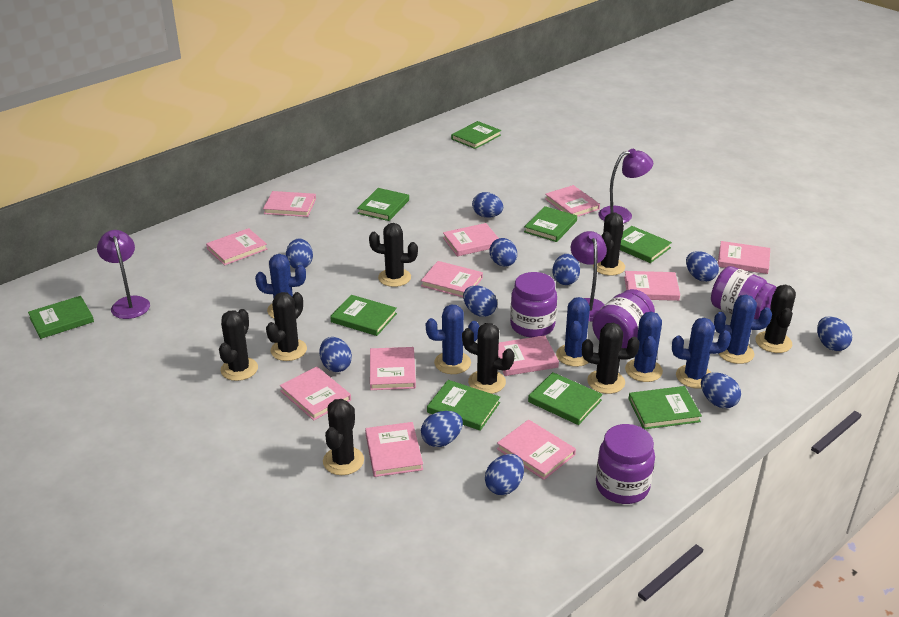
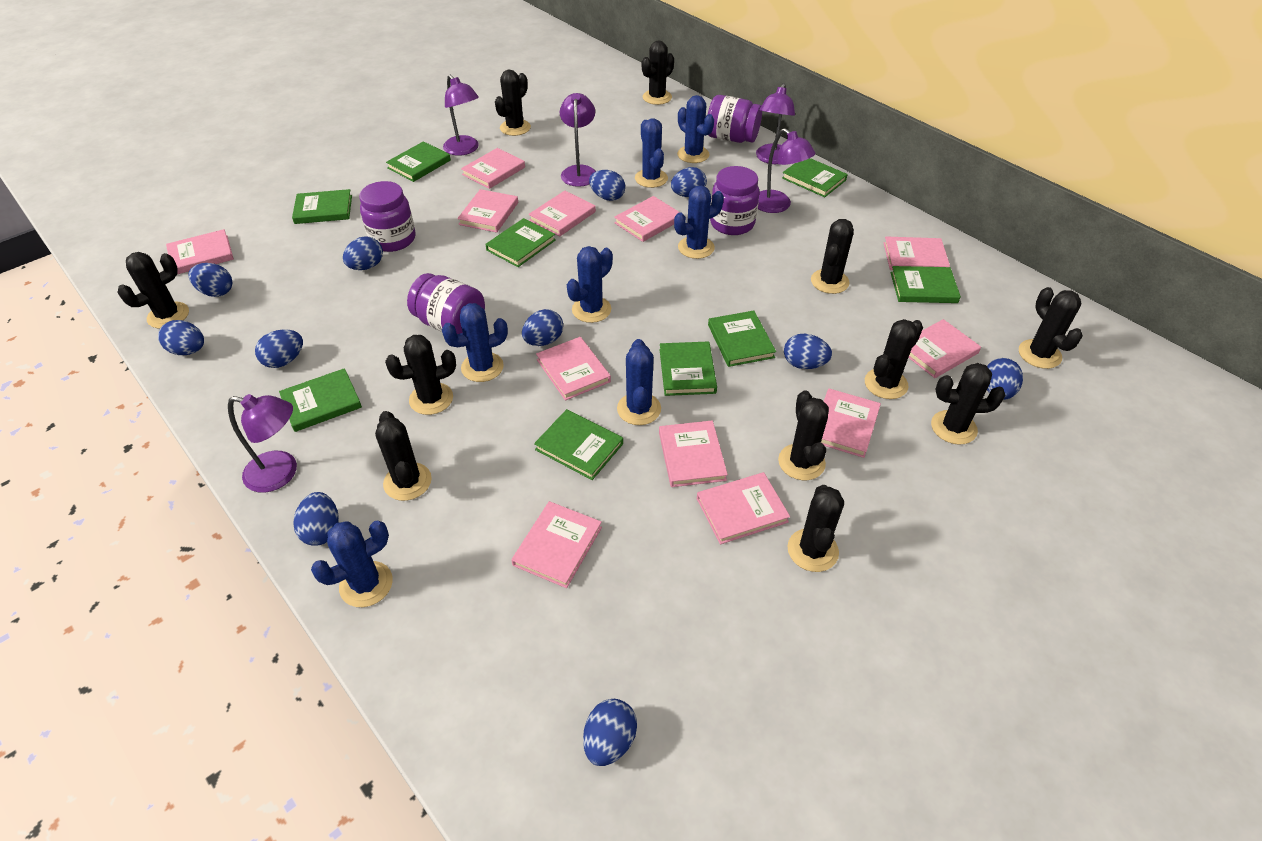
black cactus: 8 -> 11
blue cactus: 6 -> 7
purple lamp: 3 -> 5

